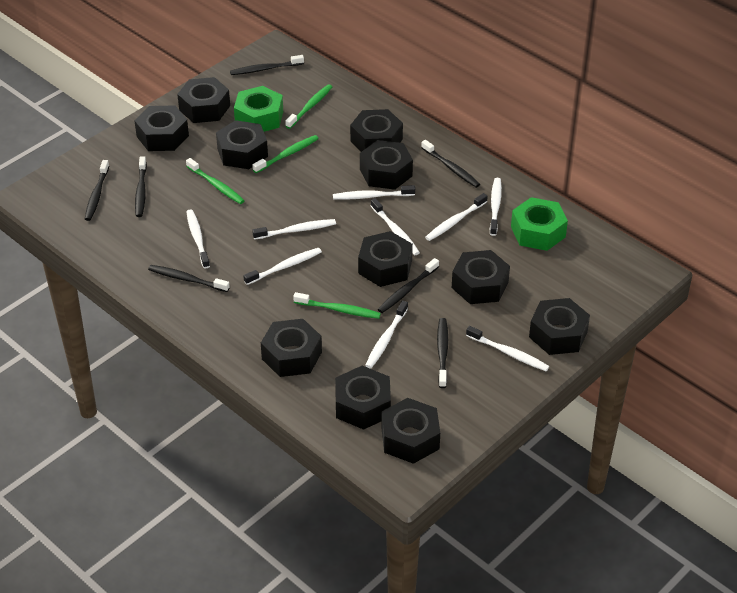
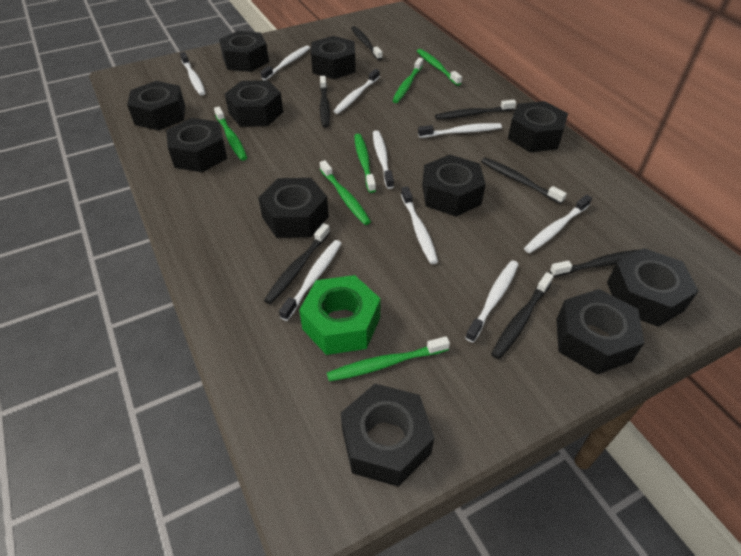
green nut: 2 -> 1
green toothbrush: 4 -> 6

